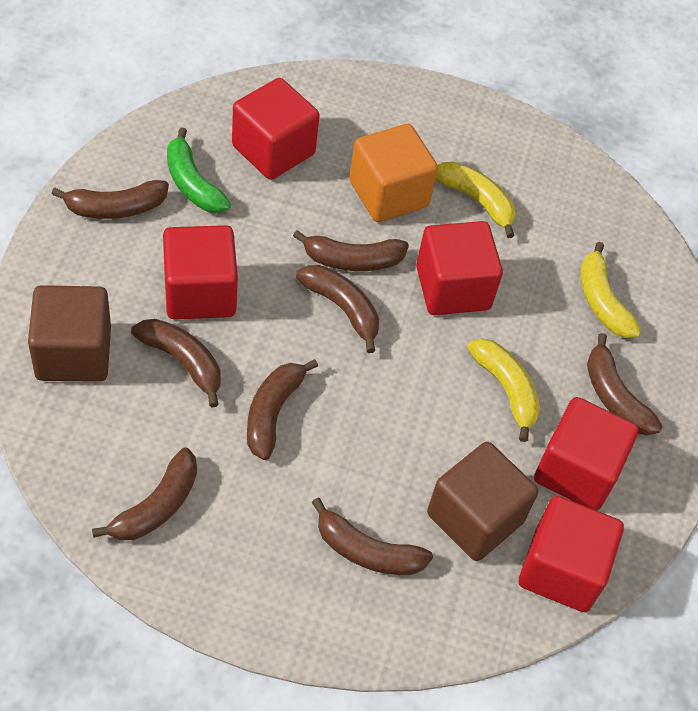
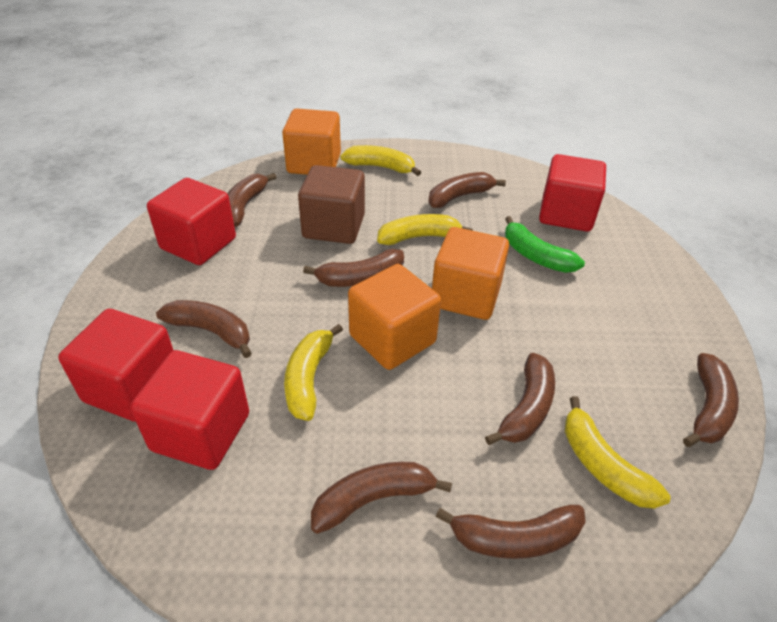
brown cube: 2 -> 1
orange cube: 1 -> 3
red cube: 5 -> 4
yellow banana: 3 -> 4

